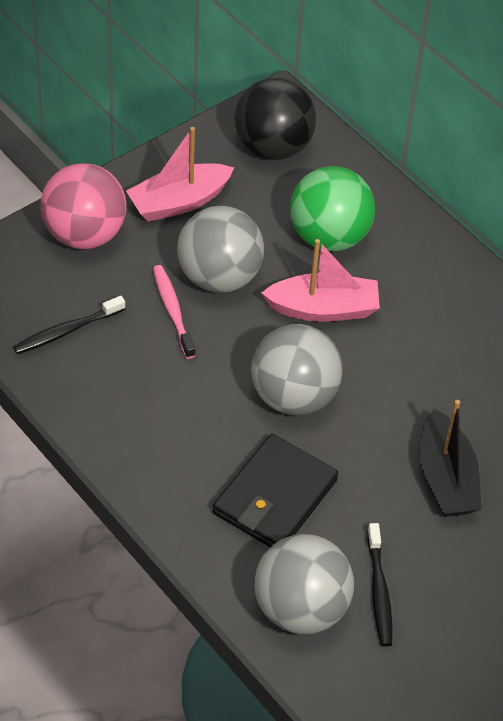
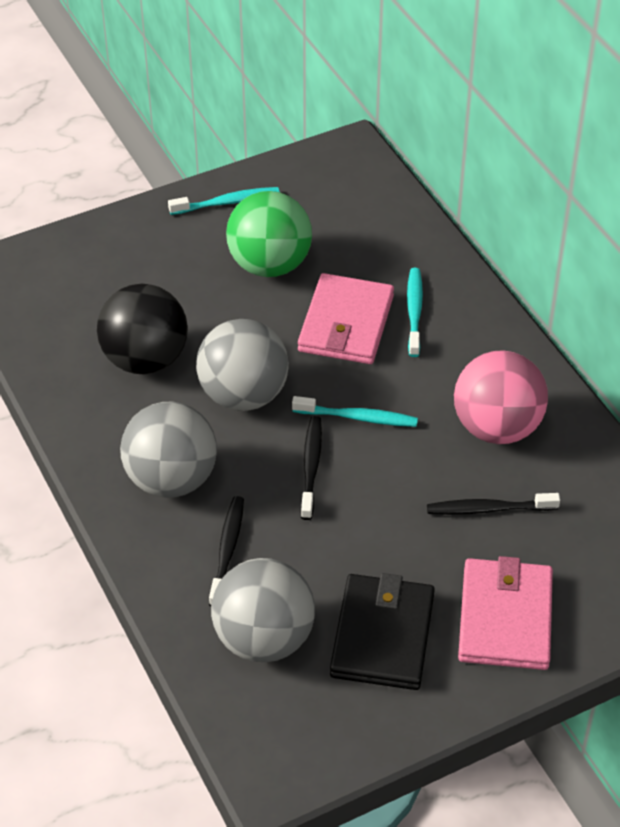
black boat: 1 -> 0
black toothbrush: 2 -> 3
pink boat: 2 -> 0
pink toothbrush: 1 -> 0
pink wallet: 0 -> 2
turquoise toothbrush: 0 -> 3

